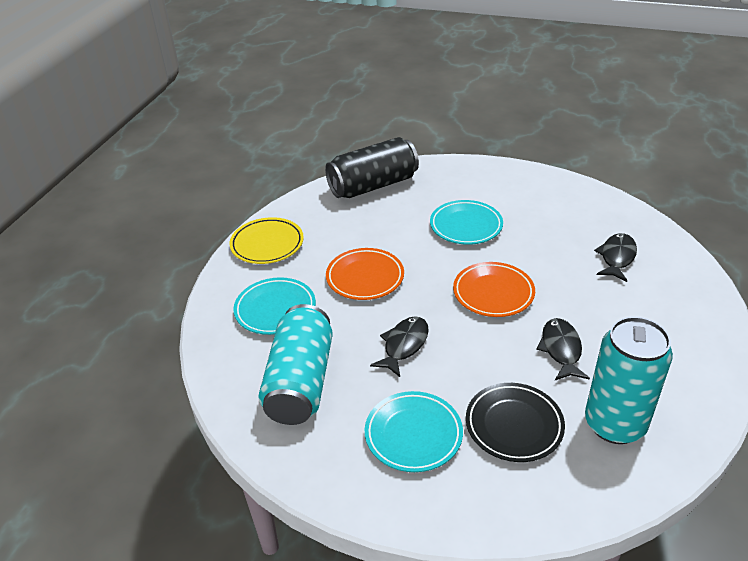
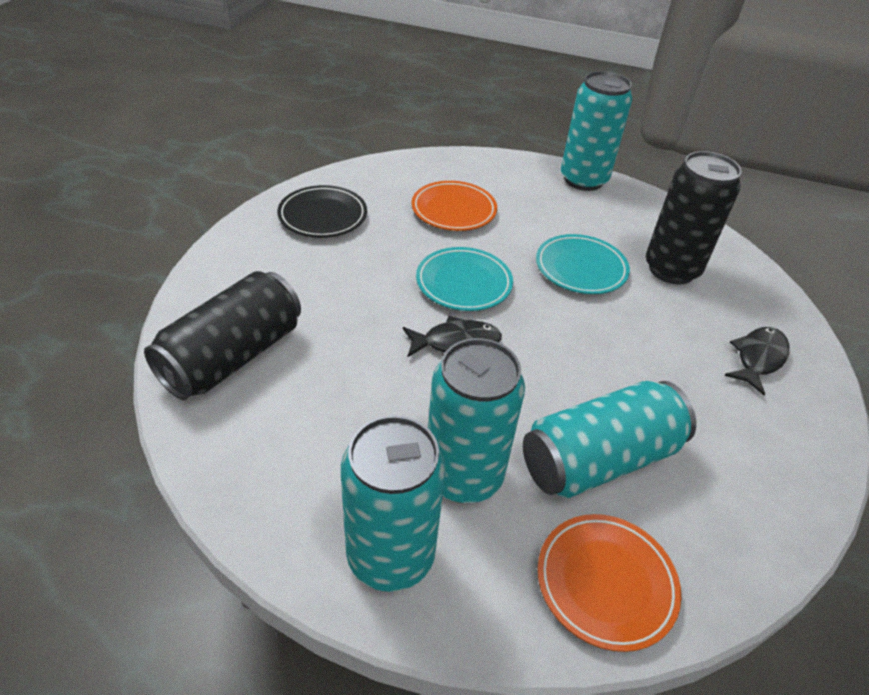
black can: 1 -> 2
black fish: 3 -> 2
turquoise can: 2 -> 4
turquoise plate: 3 -> 2
yellow plate: 1 -> 0

